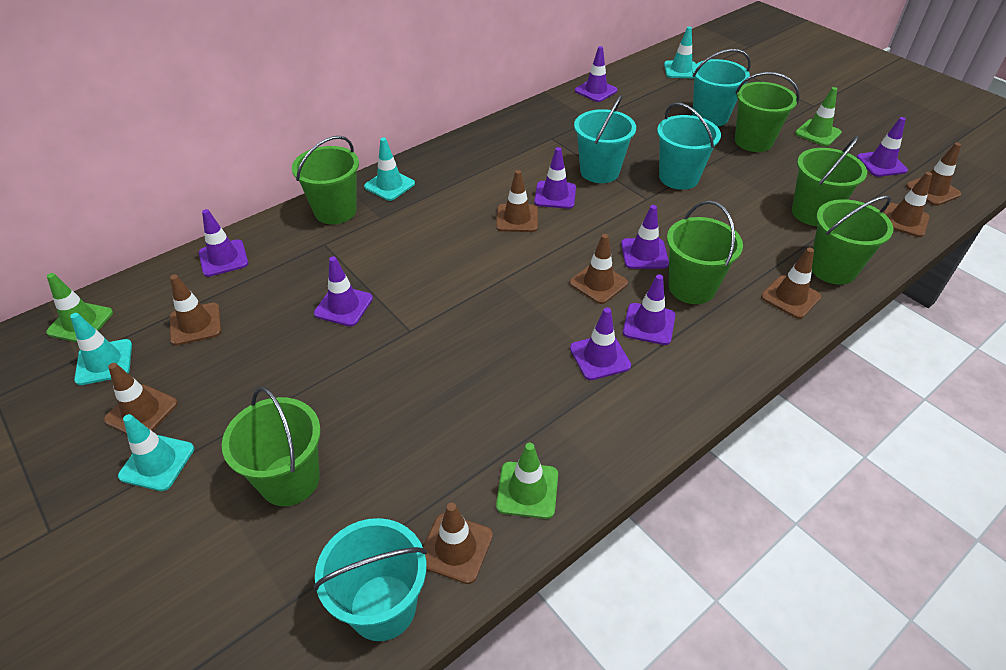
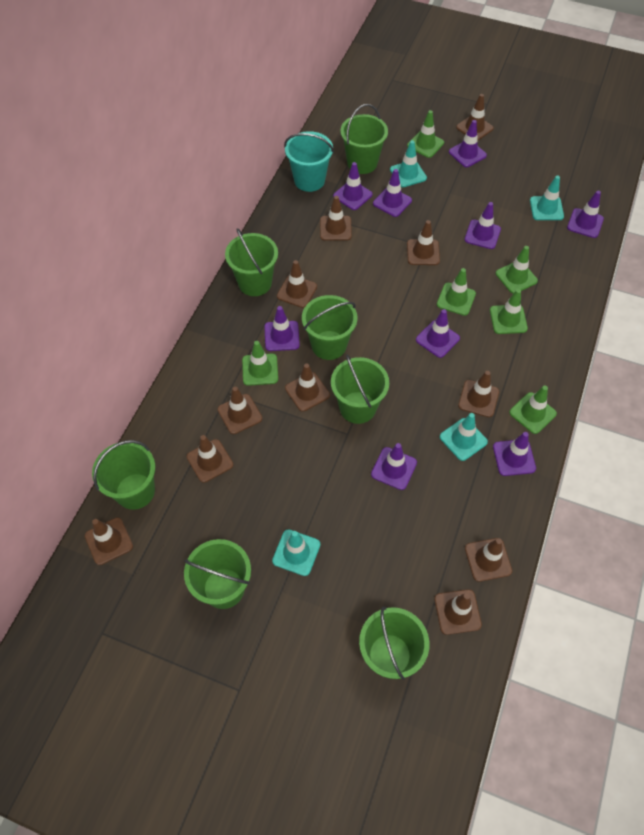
brown traffic cone: 8 -> 11
green bucket: 6 -> 7
green traffic cone: 3 -> 6
purple traffic cone: 8 -> 9
turquoise bucket: 4 -> 1

